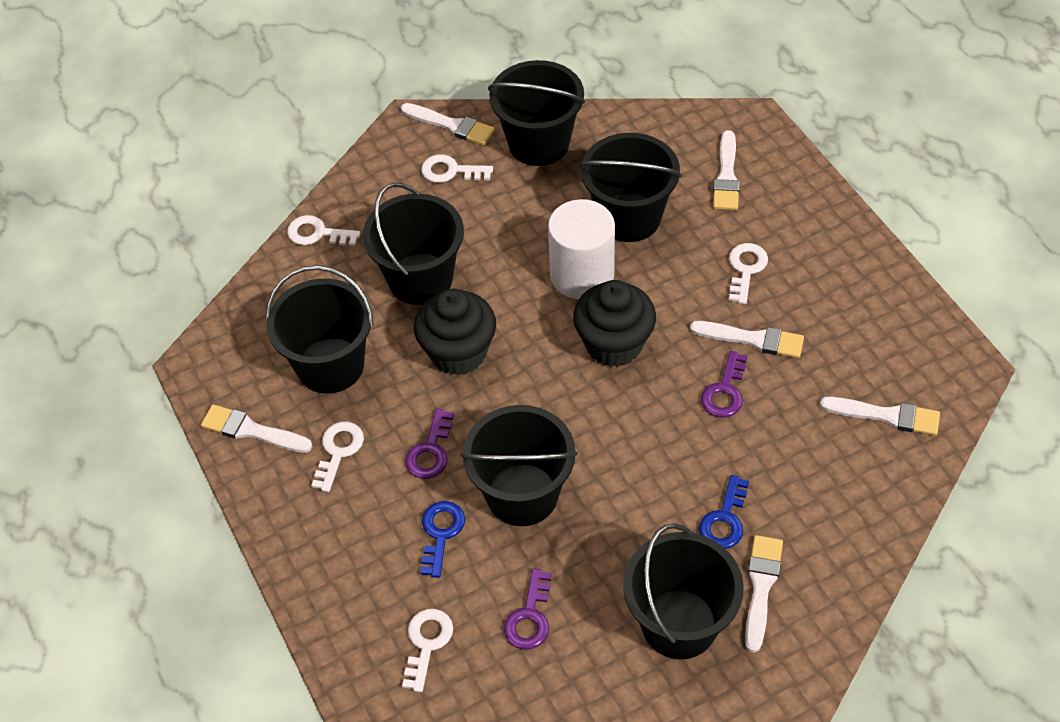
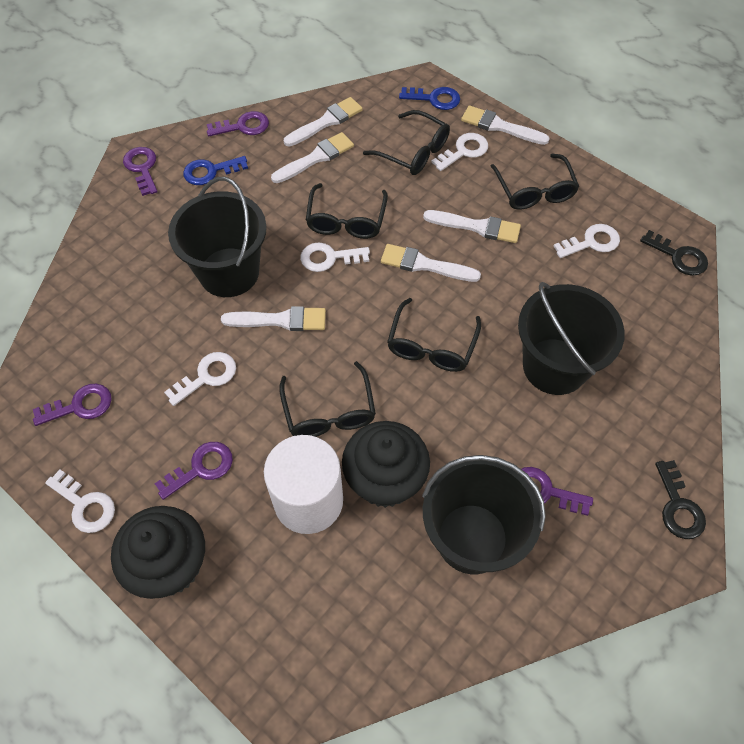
black bucket: 6 -> 3
black glasses: 0 -> 5
black key: 0 -> 2
purple key: 3 -> 5

